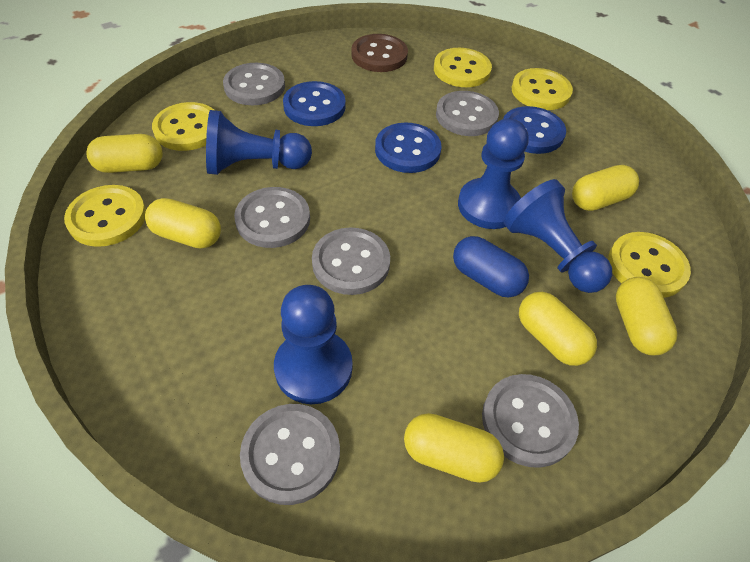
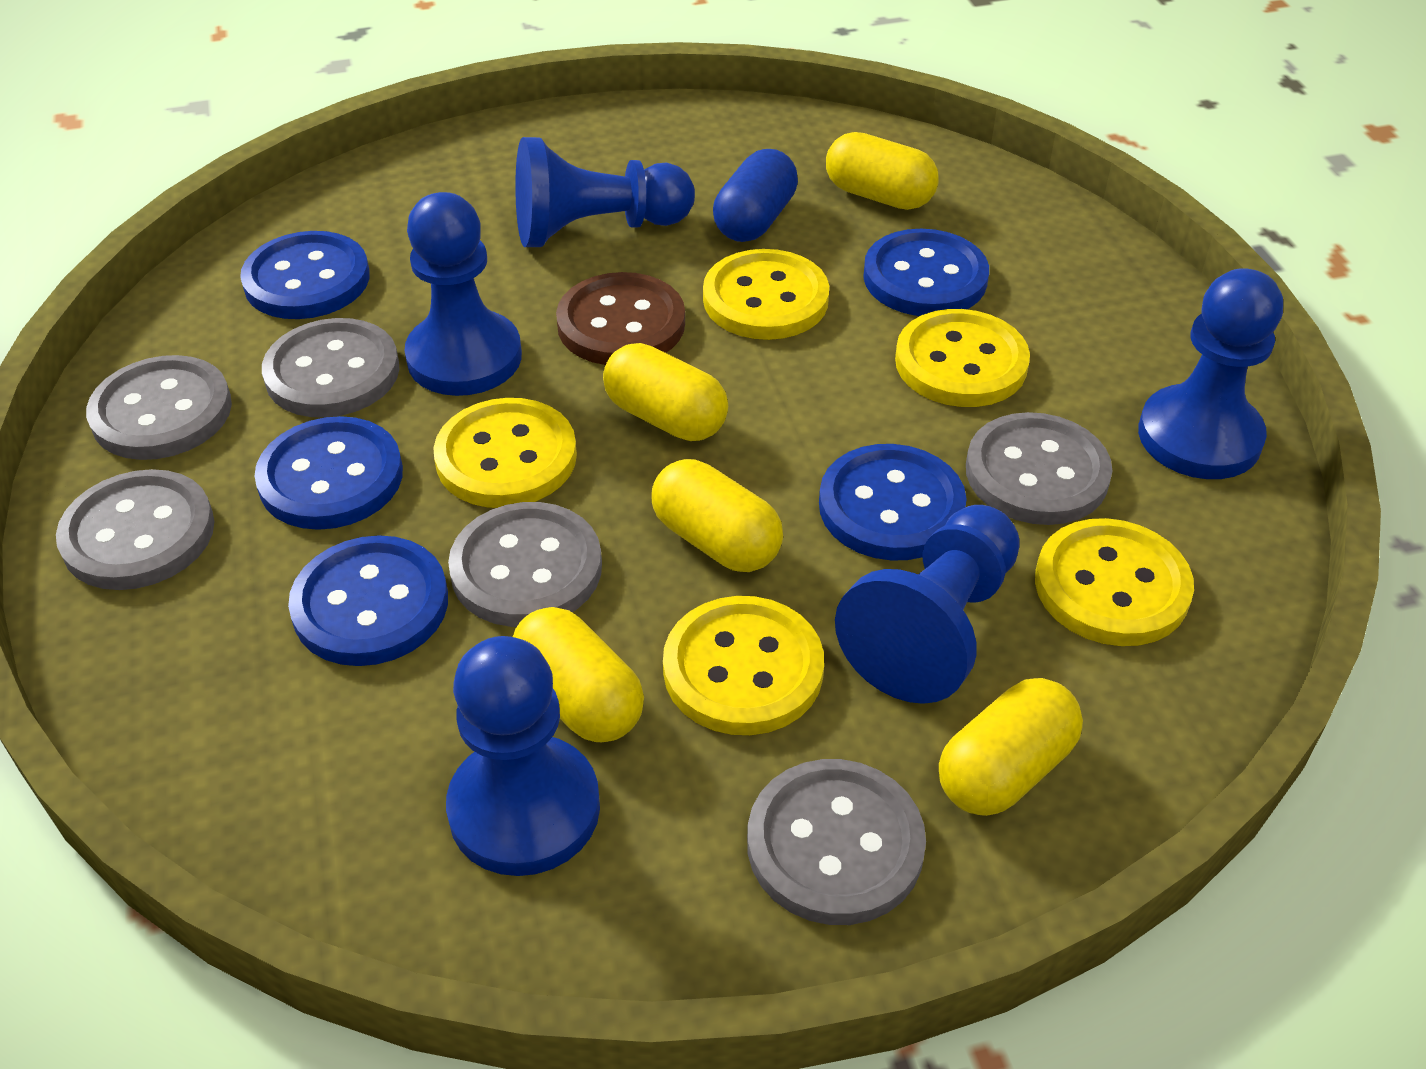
blue button: 3 -> 5
blue pawn: 4 -> 5
yellow capsule: 6 -> 5

